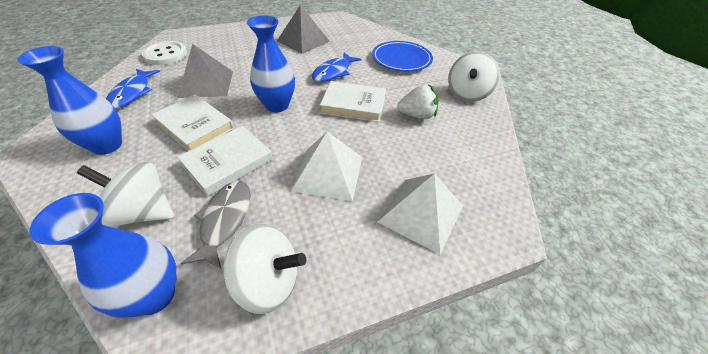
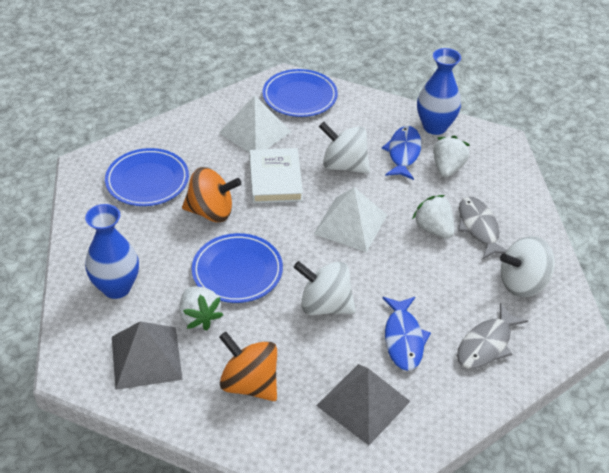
blue plate: 1 -> 3
blue vase: 3 -> 2
grey fish: 1 -> 2
orange spinning top: 0 -> 2
white book: 3 -> 1
white button: 1 -> 0
white strawberry: 1 -> 3

